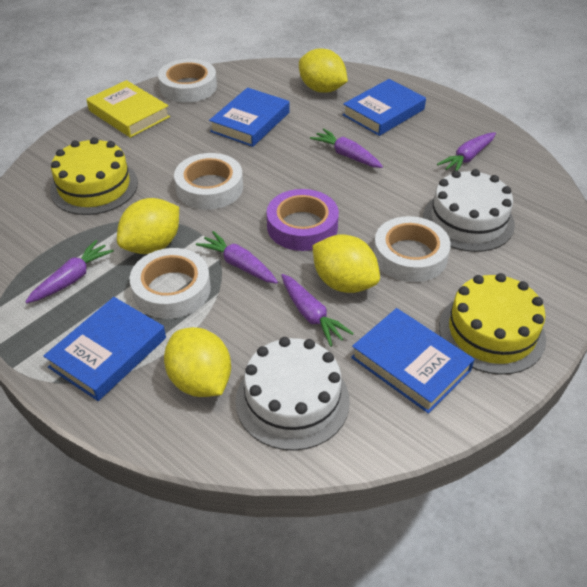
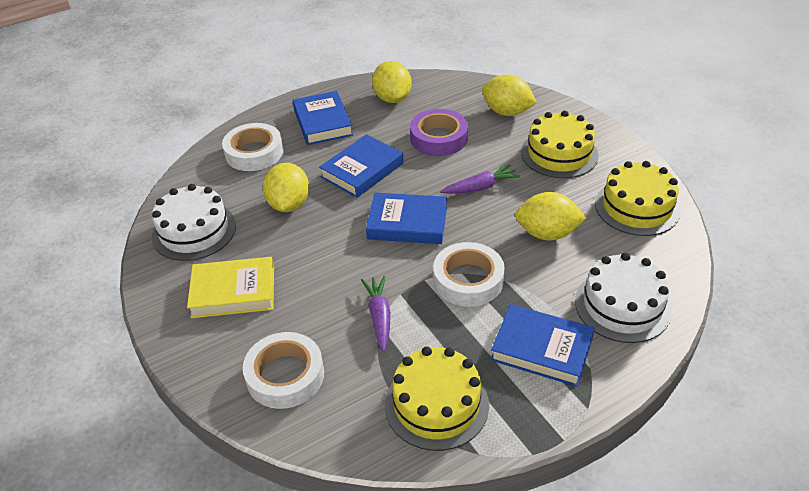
purple carrot: 5 -> 2
white tape: 4 -> 3
yellow cake: 2 -> 3

